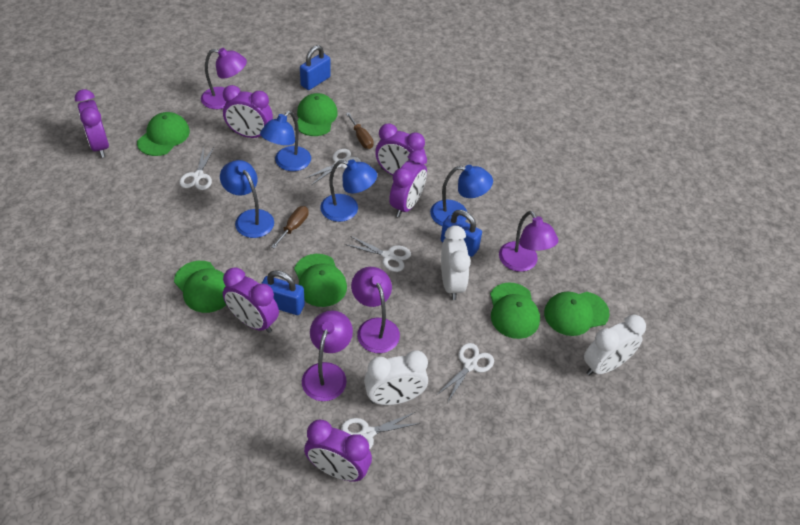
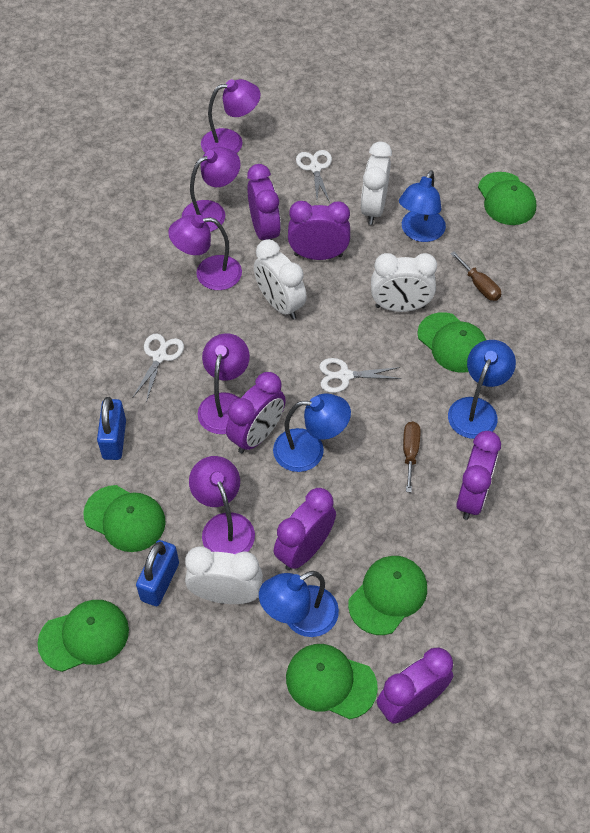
blue padlock: 3 -> 2
purple lamp: 4 -> 5
white clock: 3 -> 4
white scissors: 5 -> 3

